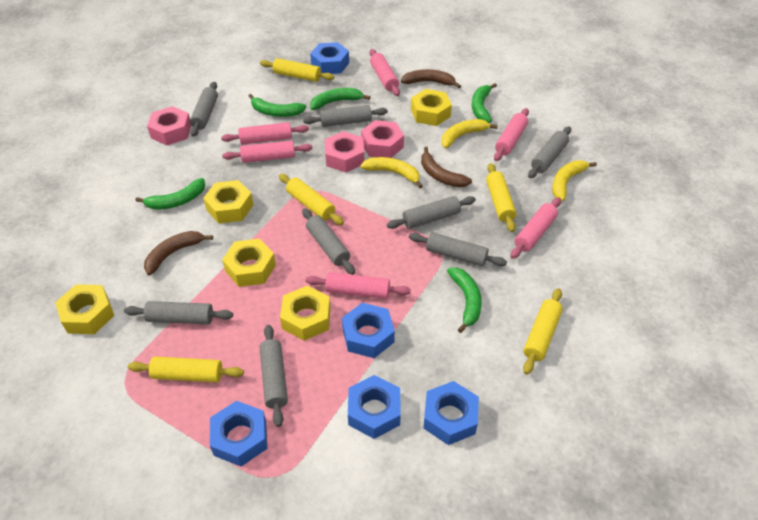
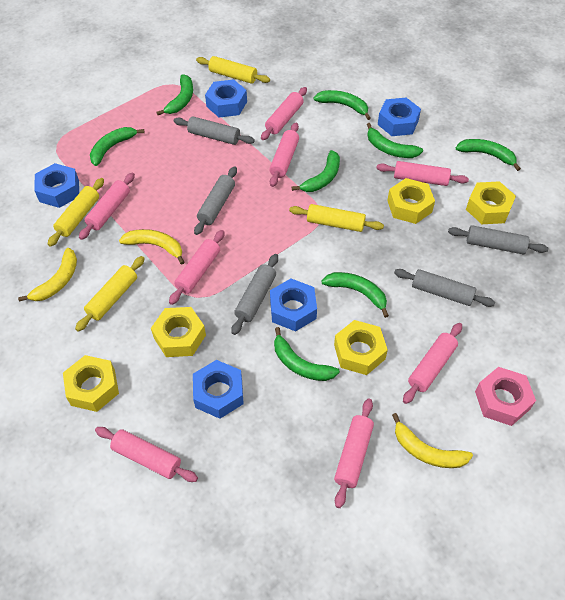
brown banana: 3 -> 0
green banana: 5 -> 8
grey rolling pin: 8 -> 5
pink nut: 3 -> 1
pink rolling pin: 6 -> 8
yellow rolling pin: 5 -> 4

